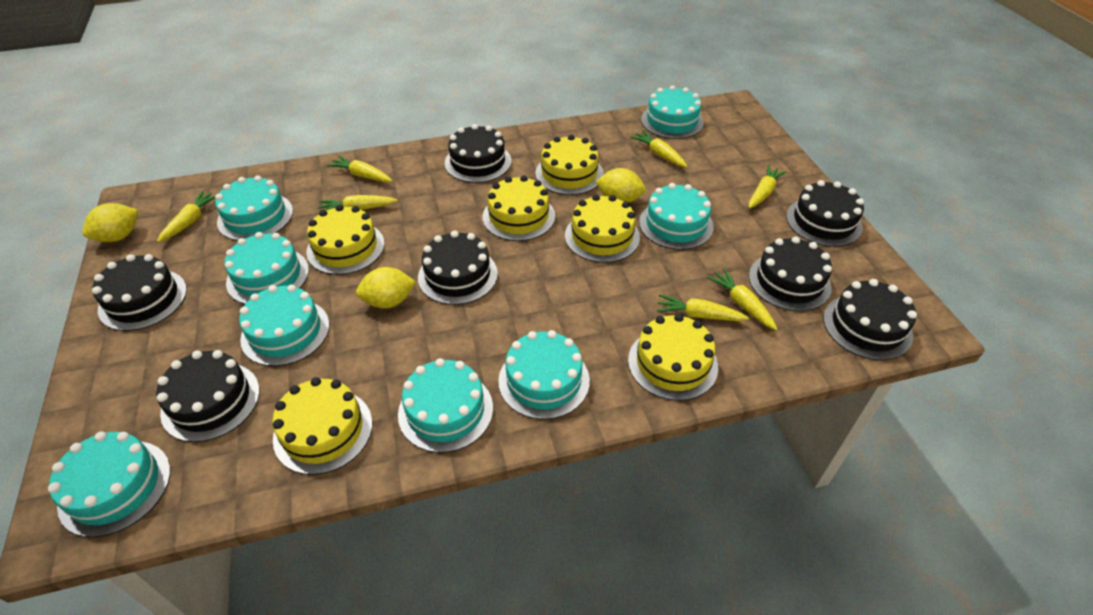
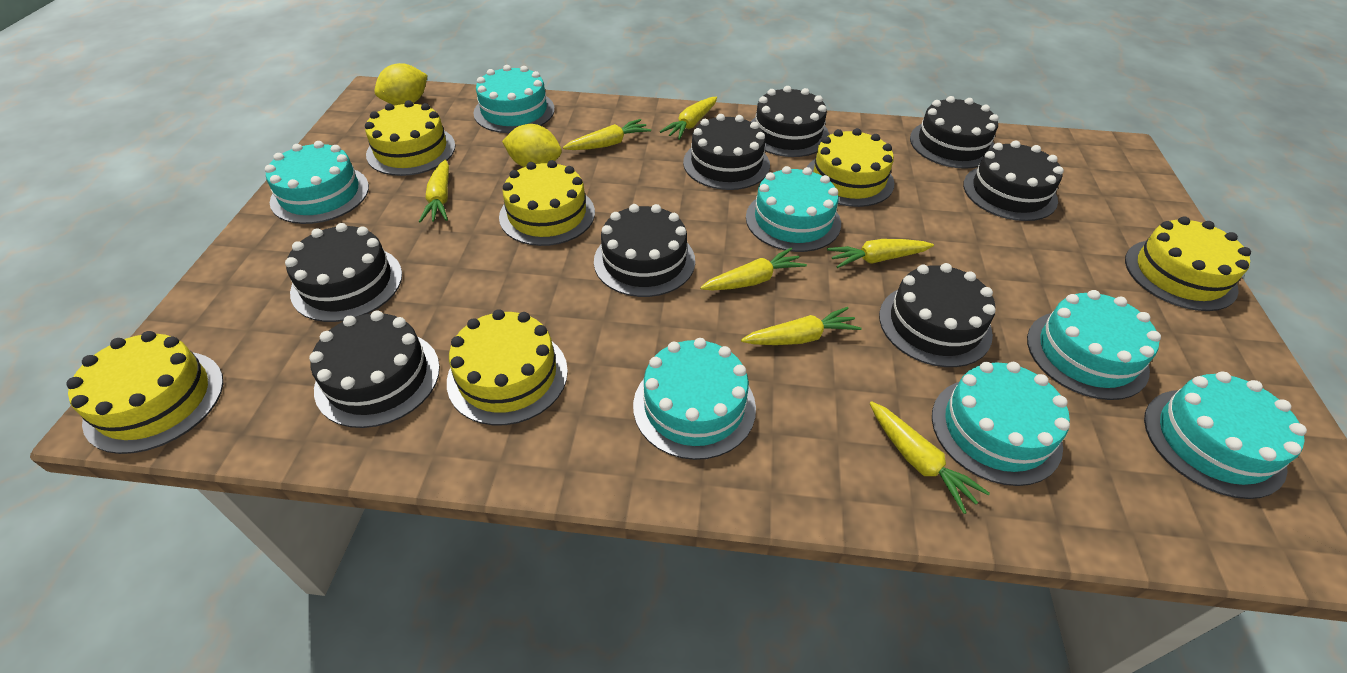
black cake: 7 -> 8
turquoise cake: 8 -> 7
yellow lemon: 3 -> 2

